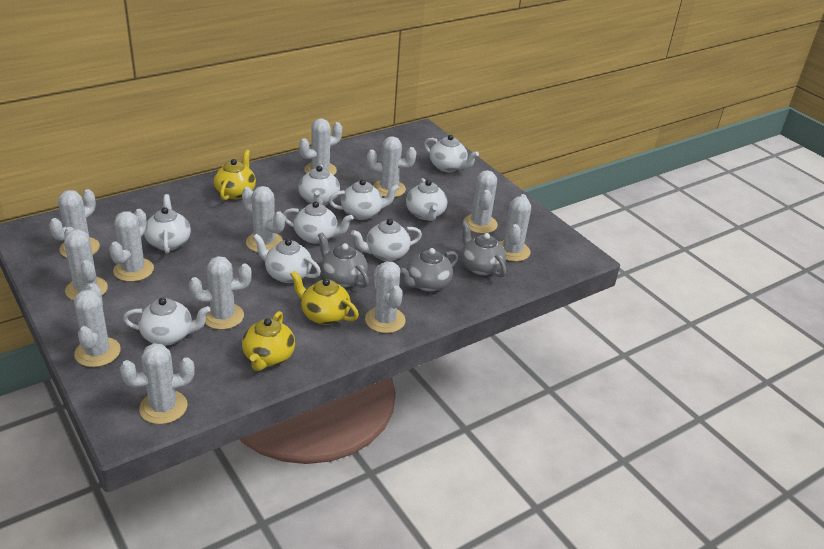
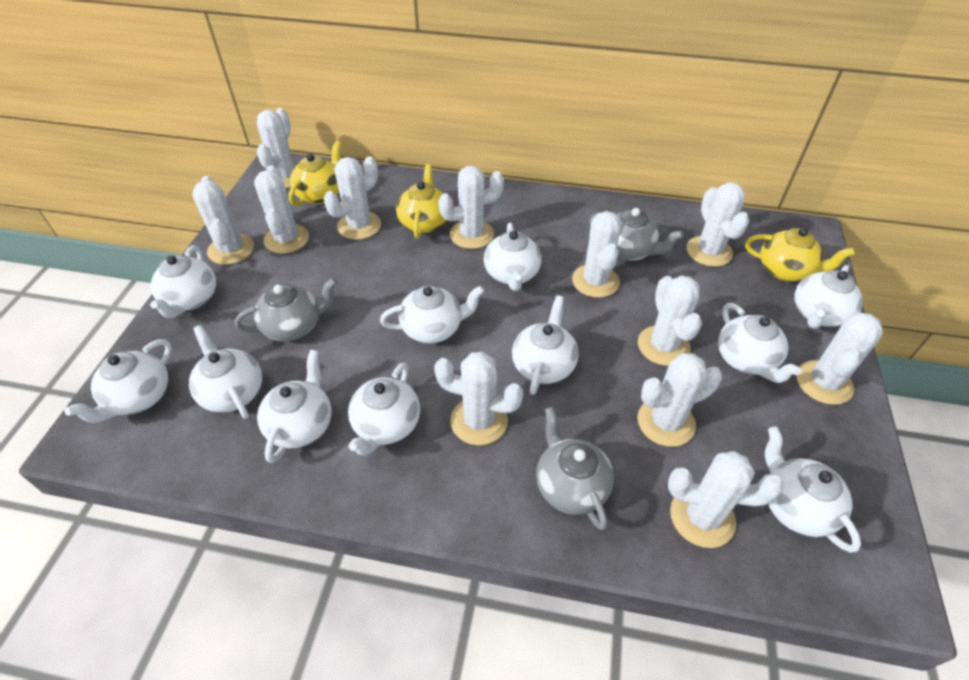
white teapot: 9 -> 11

